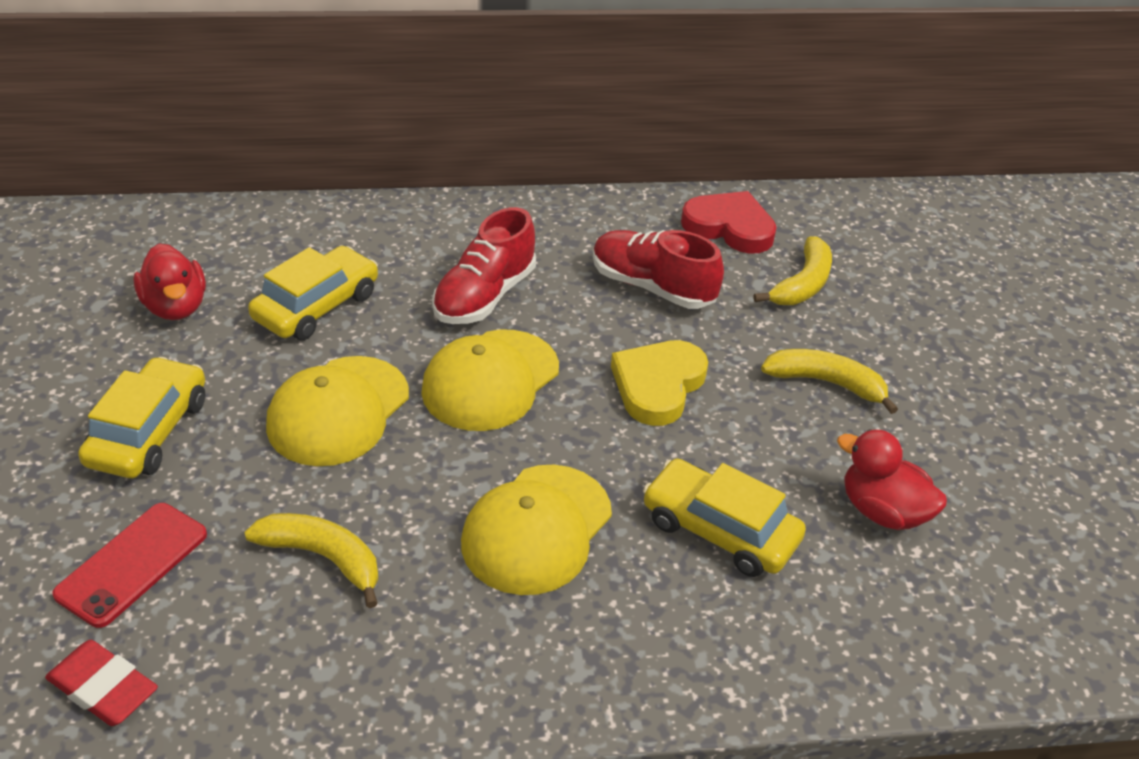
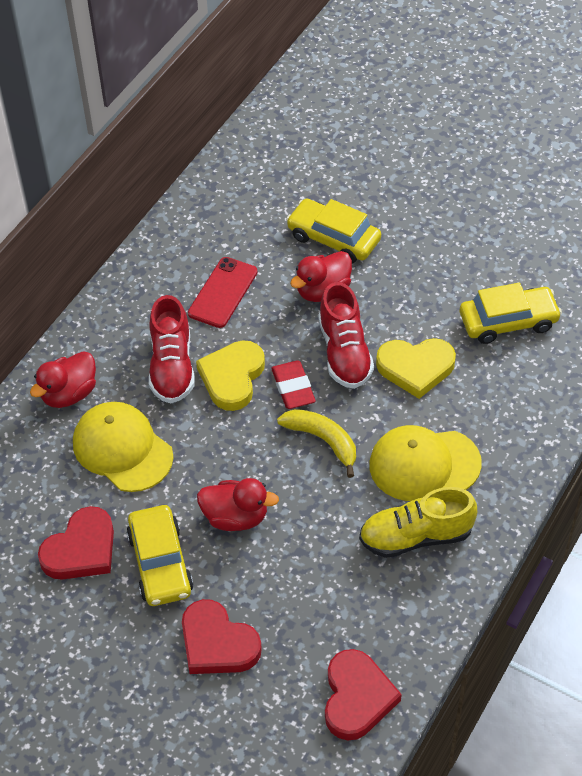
red duck: 2 -> 3
red heart: 1 -> 3
yellow banana: 3 -> 1
yellow cap: 3 -> 2
yellow heart: 1 -> 2
yellow shoe: 0 -> 1

